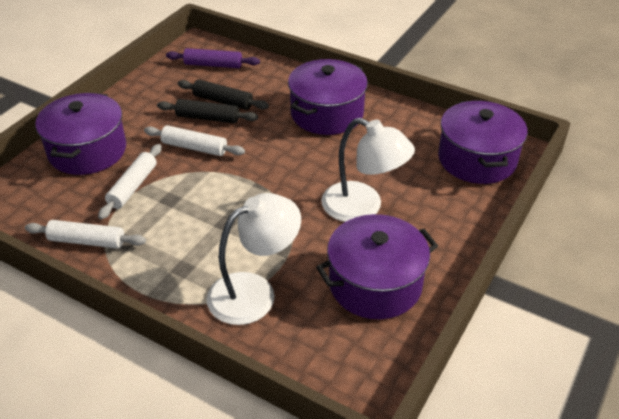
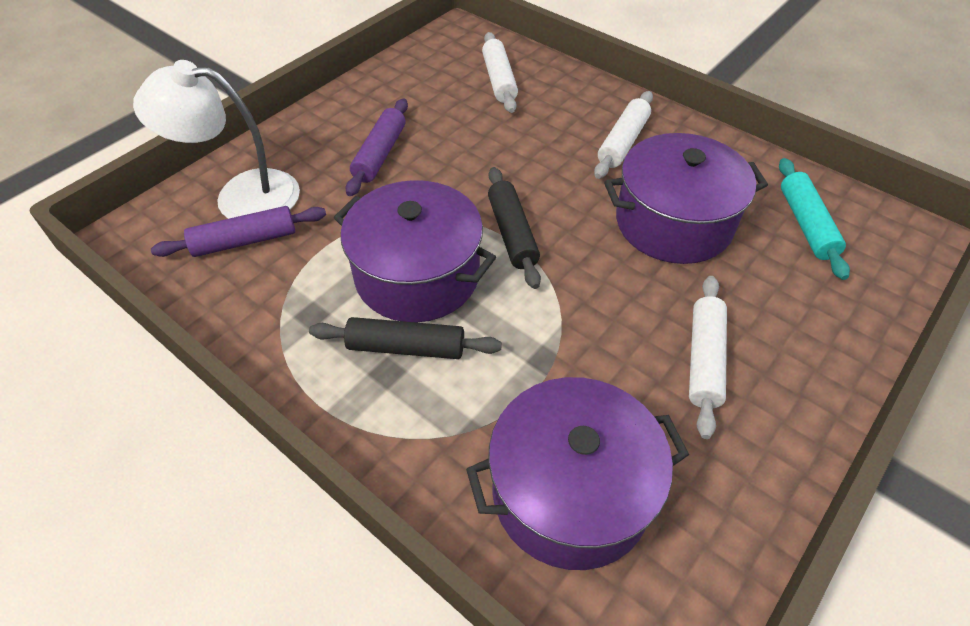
purple pot: 4 -> 3
purple rolling pin: 1 -> 2
turquoise rolling pin: 0 -> 1
white lamp: 2 -> 1

